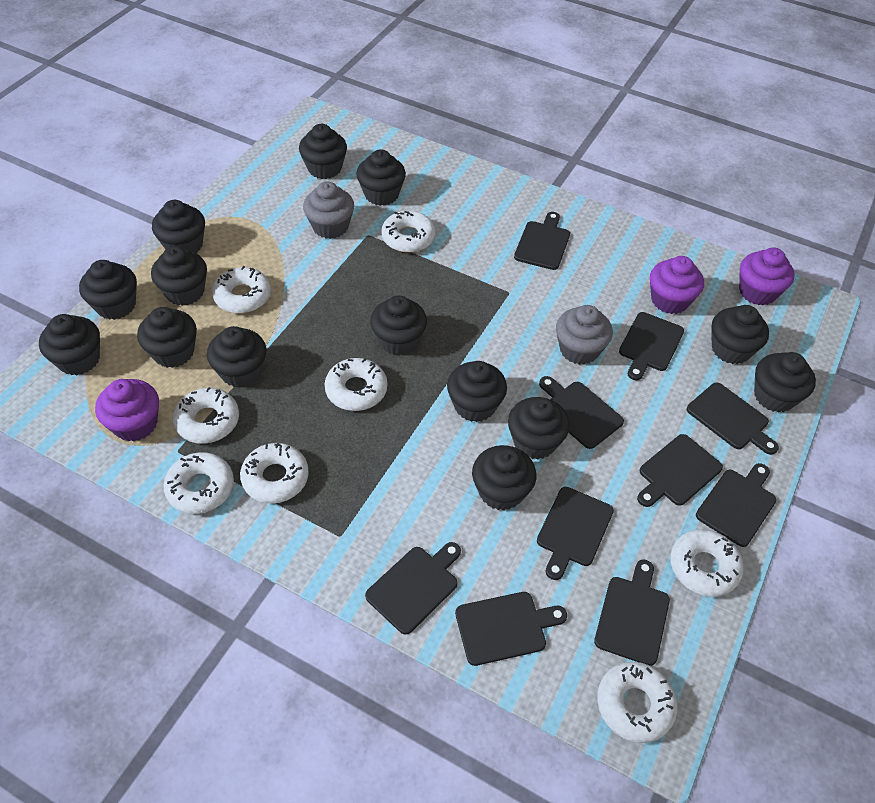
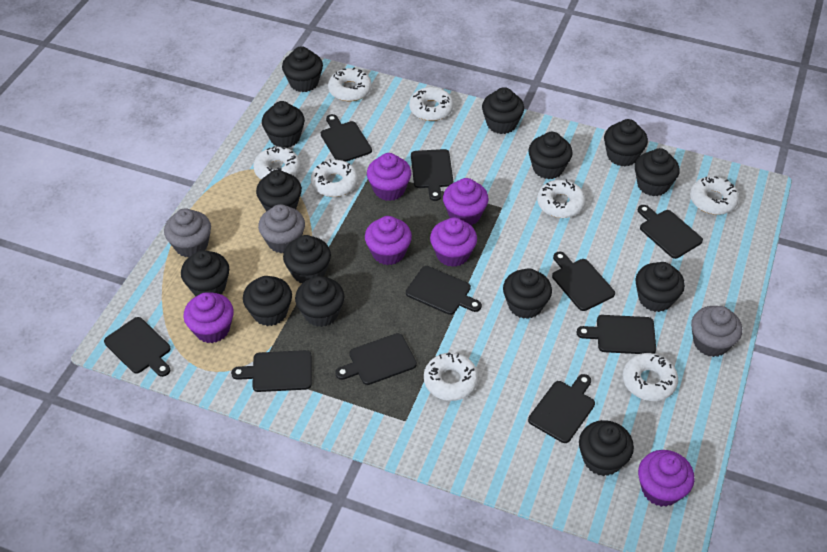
grey cupcake: 2 -> 3
purple cupcake: 3 -> 6

